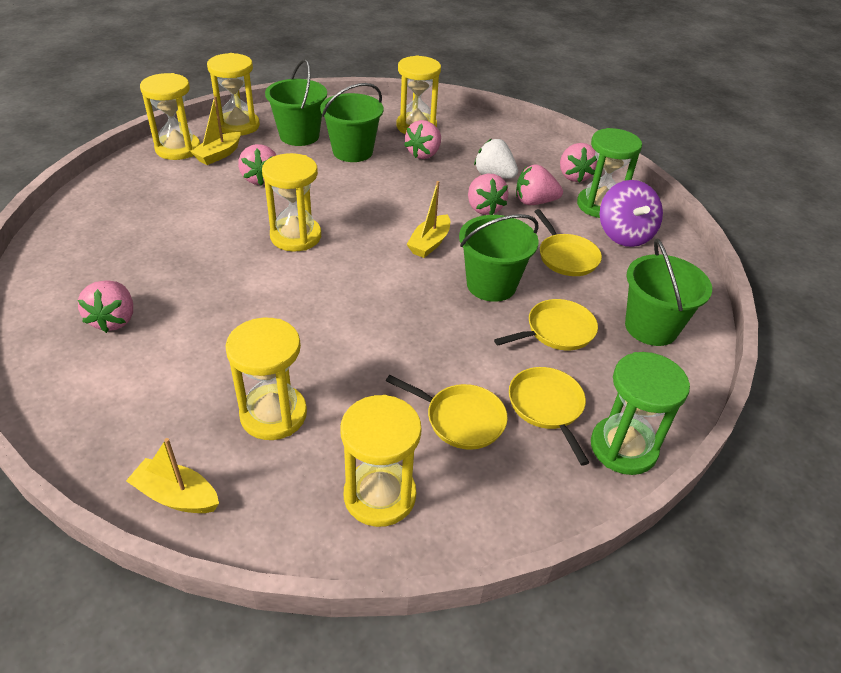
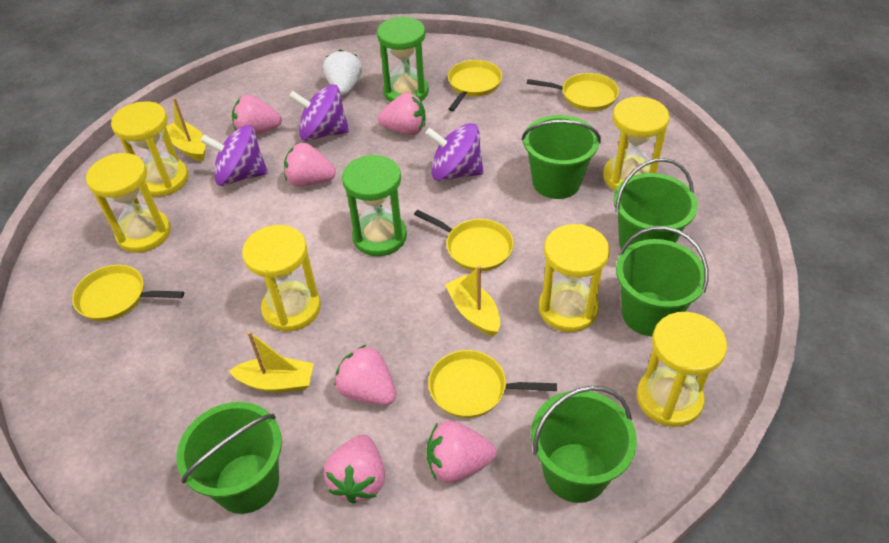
green bucket: 4 -> 5
purple spinning top: 1 -> 3
yellow pan: 4 -> 5

